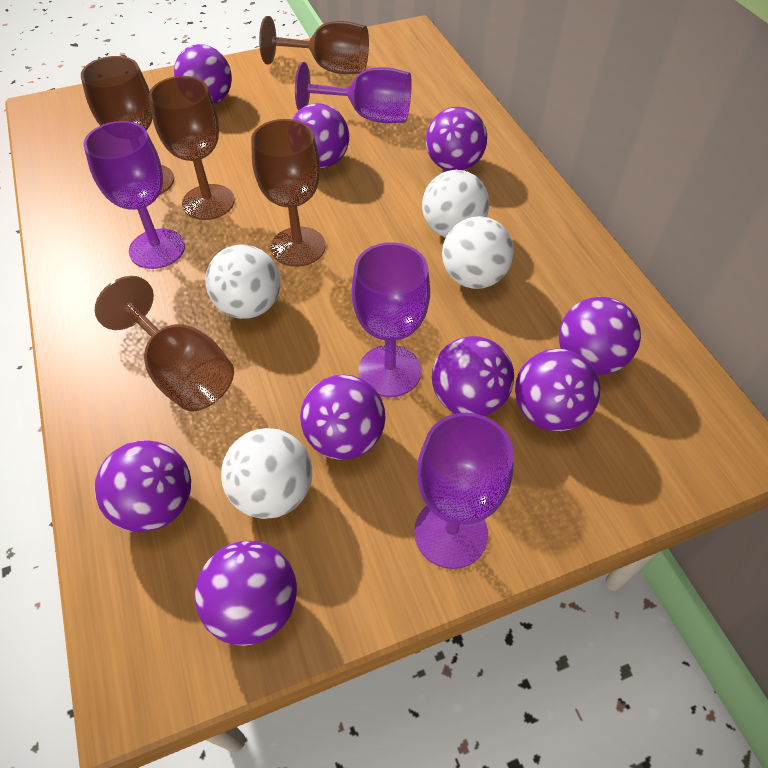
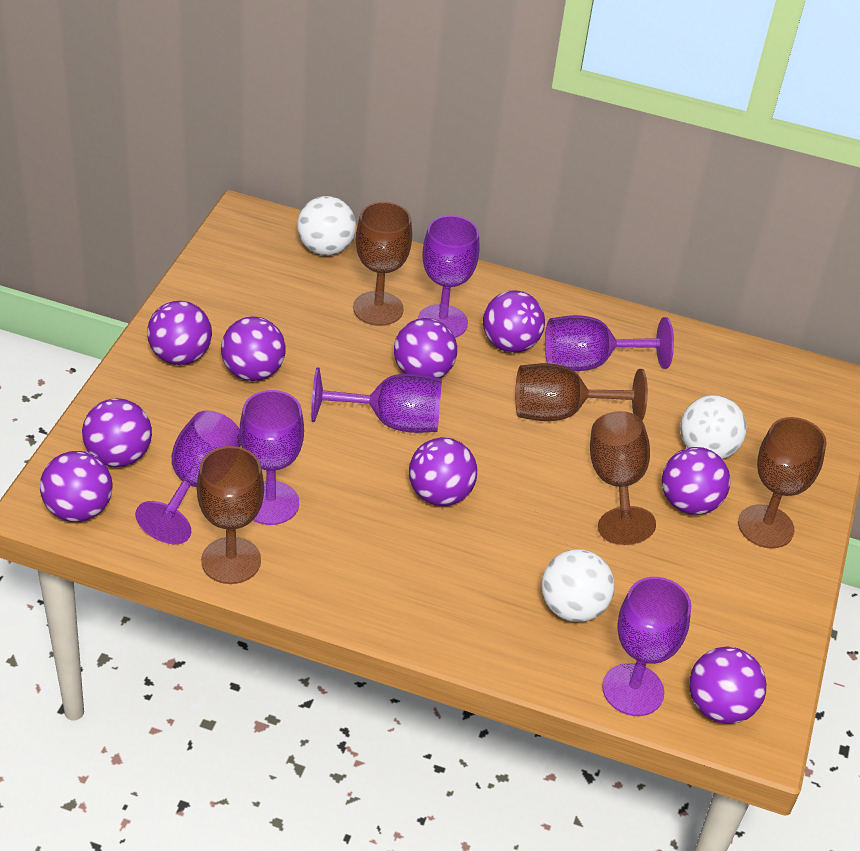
purple goblet: 4 -> 6
white ball: 4 -> 3

